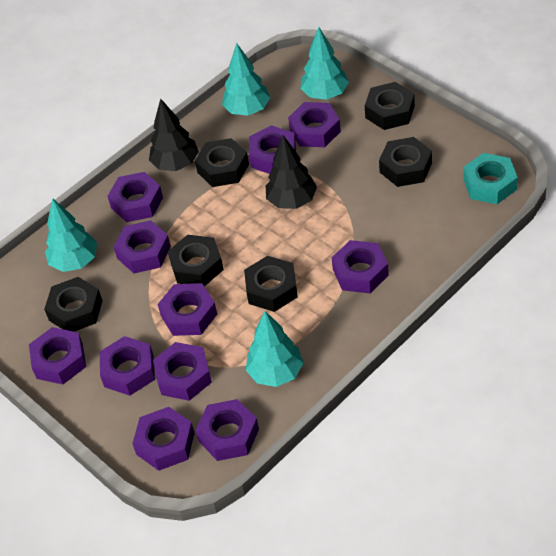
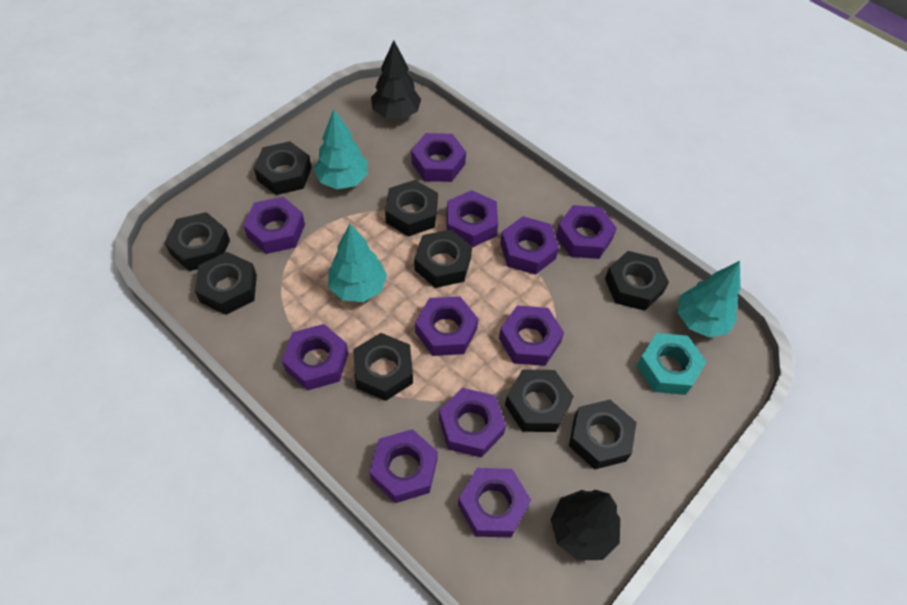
black nut: 6 -> 9
turquoise tree: 4 -> 3

